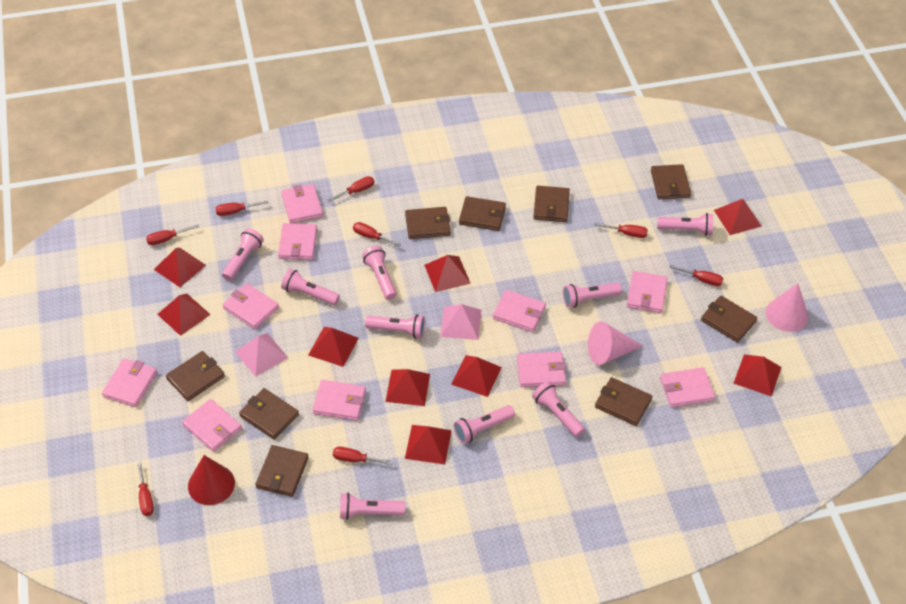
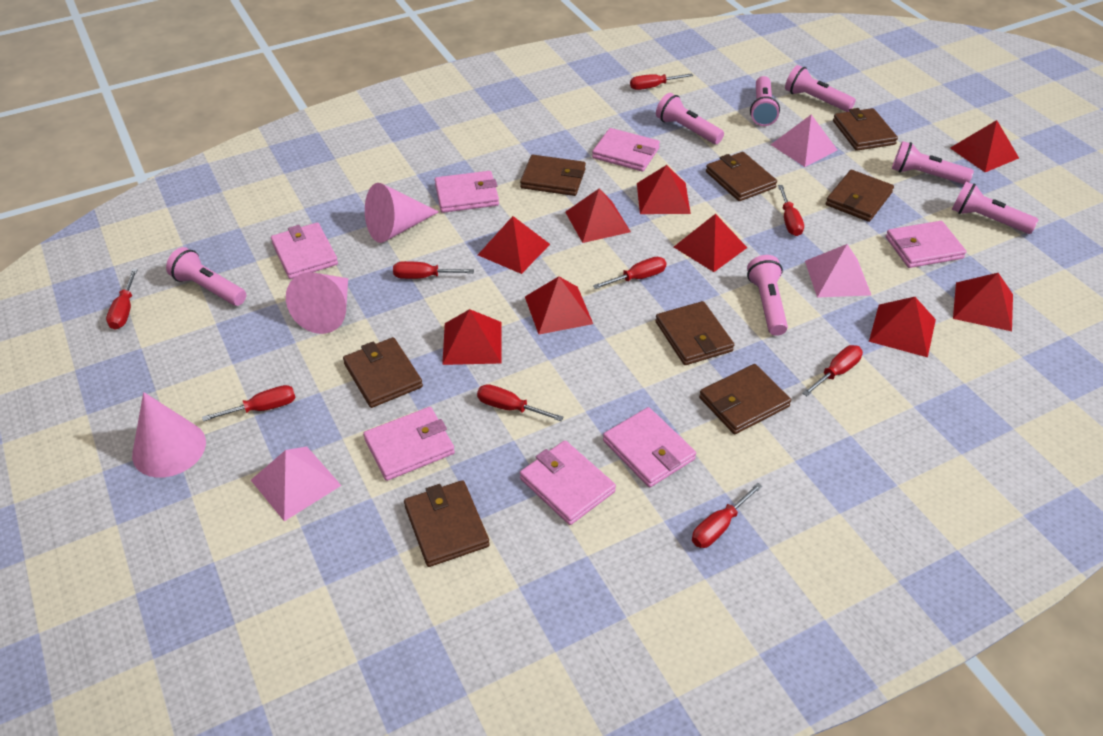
brown wallet: 9 -> 8
pink cone: 2 -> 3
pink flashlight: 9 -> 7
pink pyramid: 2 -> 3
pink wallet: 10 -> 7
red cone: 1 -> 0
red screwdriver: 8 -> 9

